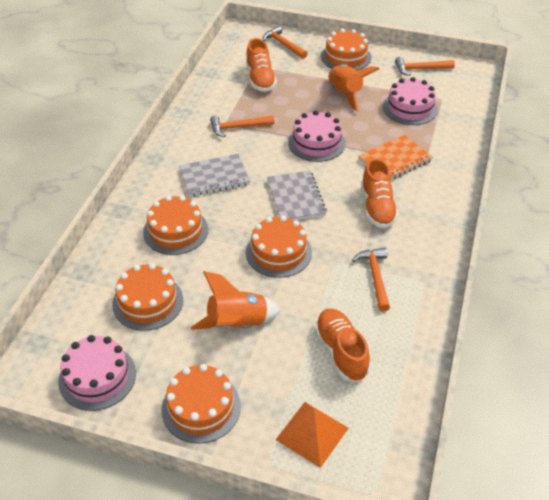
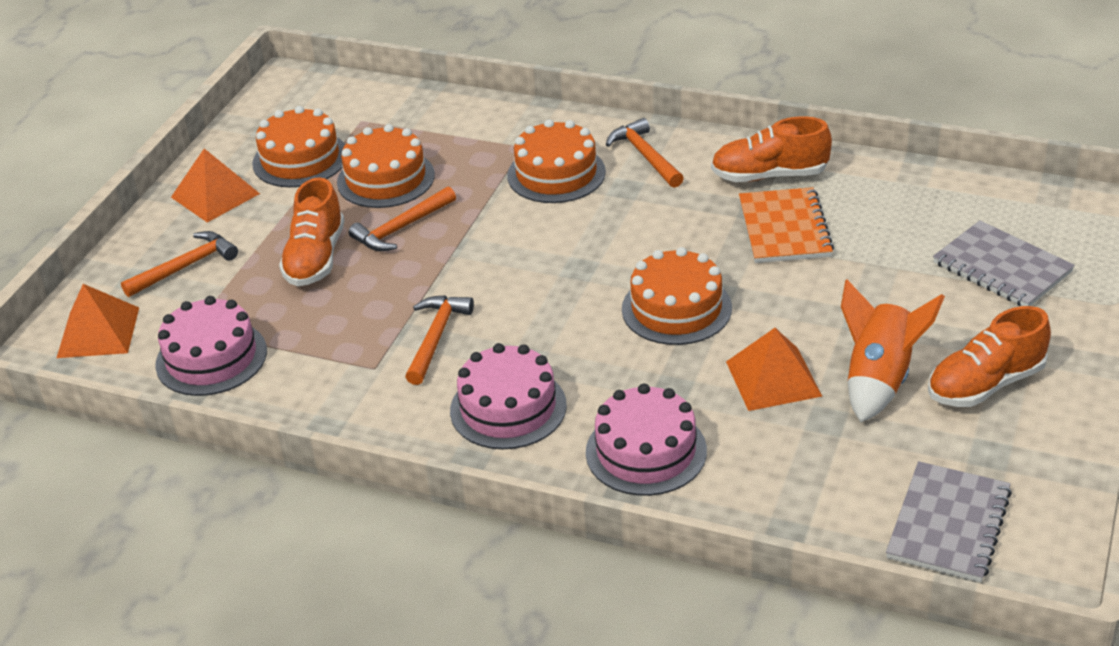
orange cake: 5 -> 4
orange pyramid: 1 -> 3
orange rocket: 2 -> 1

